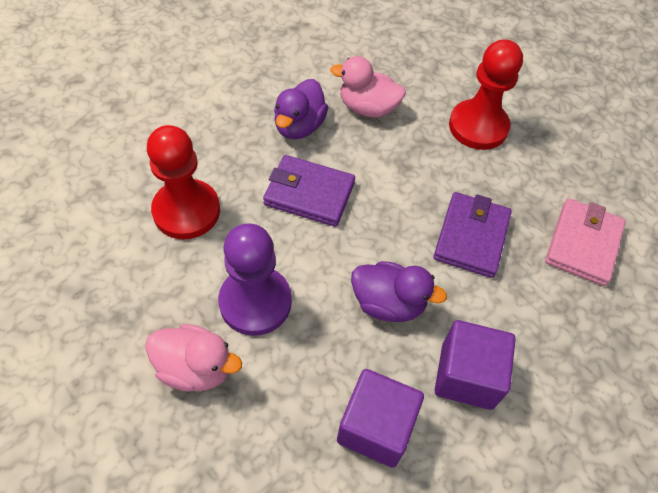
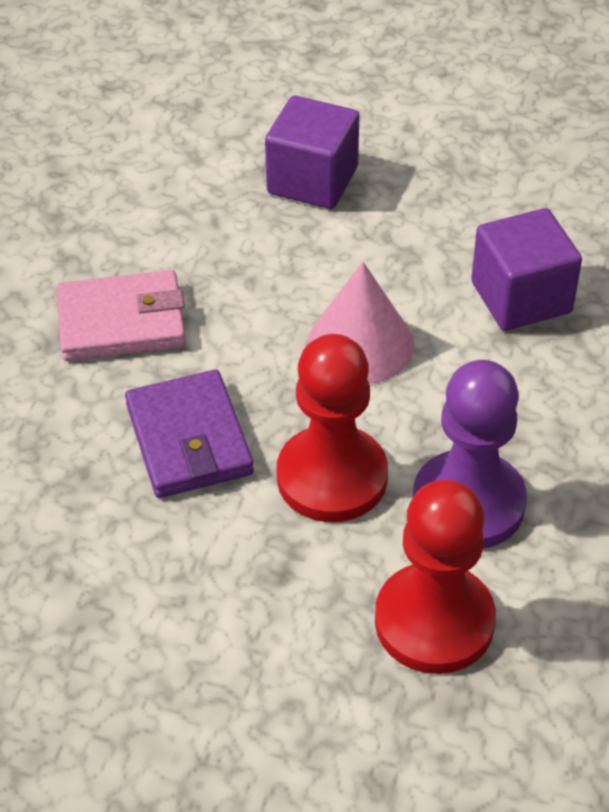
pink cone: 0 -> 1
pink duck: 2 -> 0
purple duck: 2 -> 0
purple wallet: 2 -> 1

